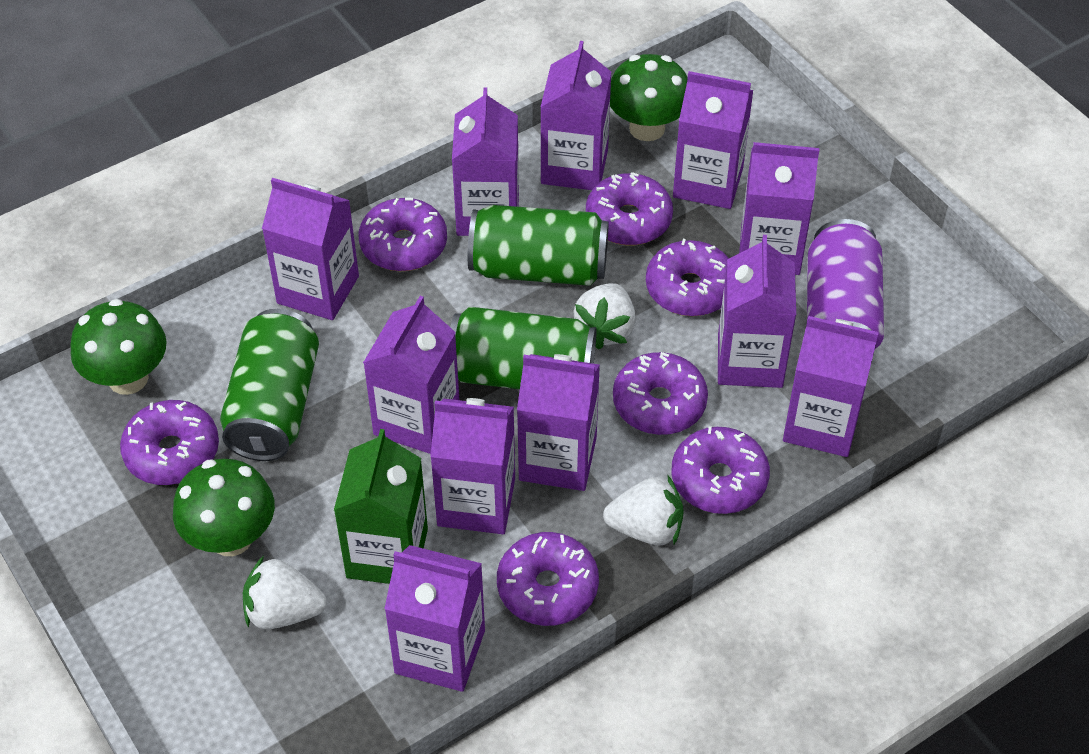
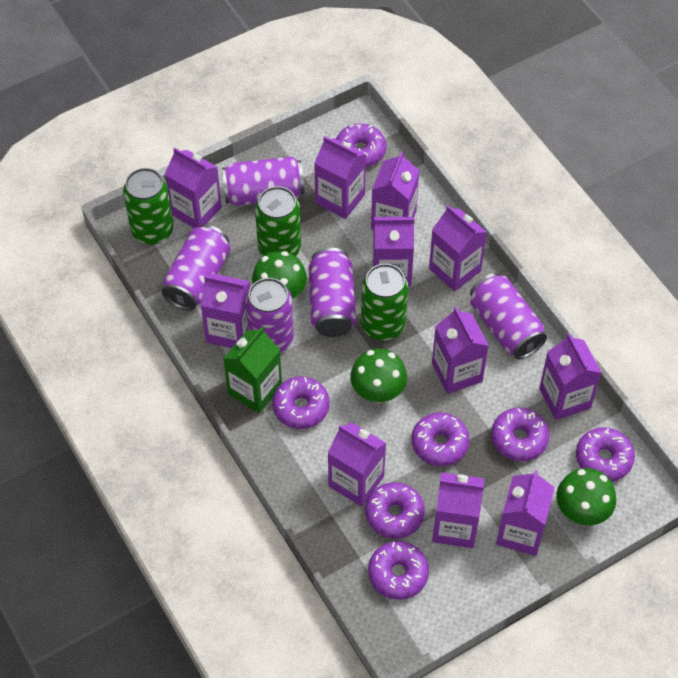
purple can: 1 -> 5
white strawberry: 3 -> 0

